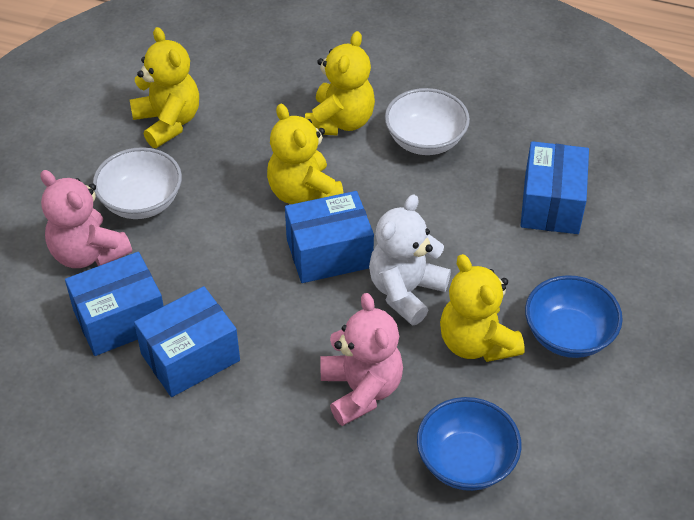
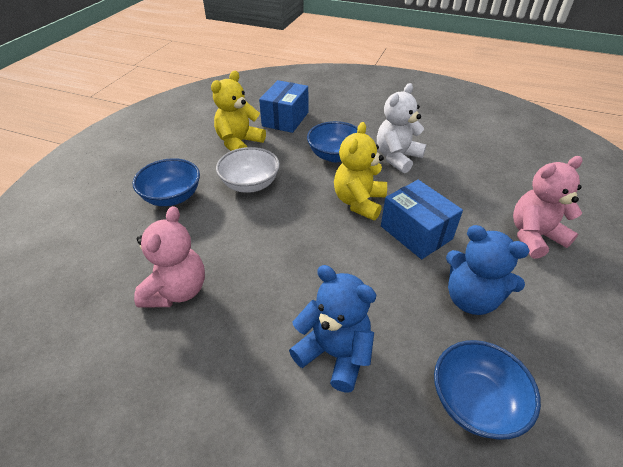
blue bowl: 2 -> 3
blue box: 4 -> 2
blue teddy bear: 0 -> 2
white bowl: 2 -> 1
yellow teddy bear: 4 -> 2

